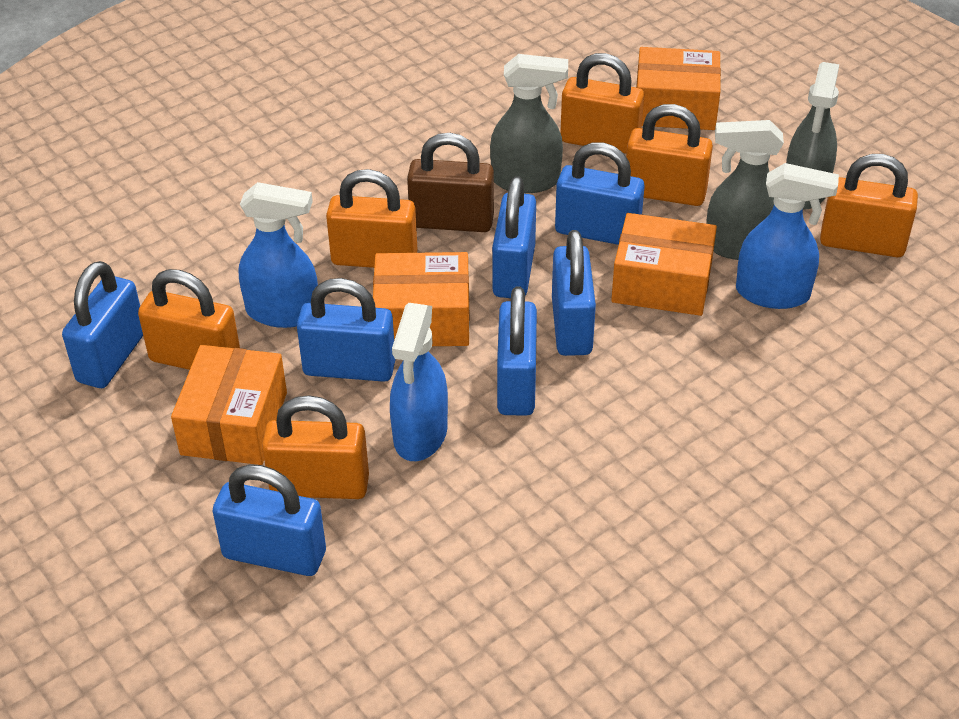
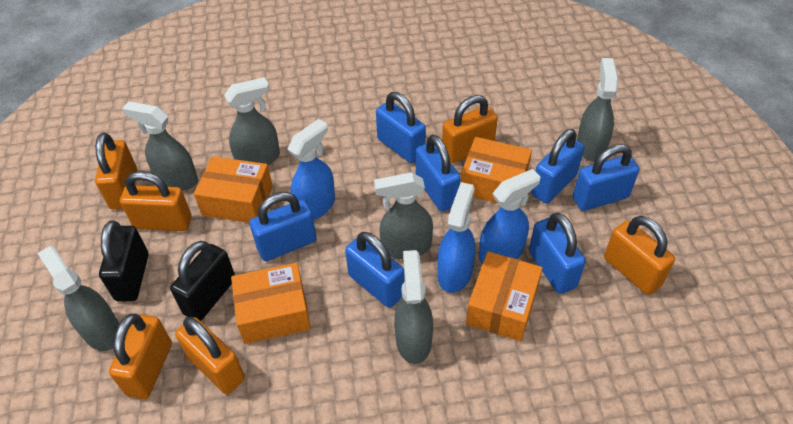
black padlock: 0 -> 2
brown padlock: 1 -> 0
grey spray bottle: 3 -> 6

